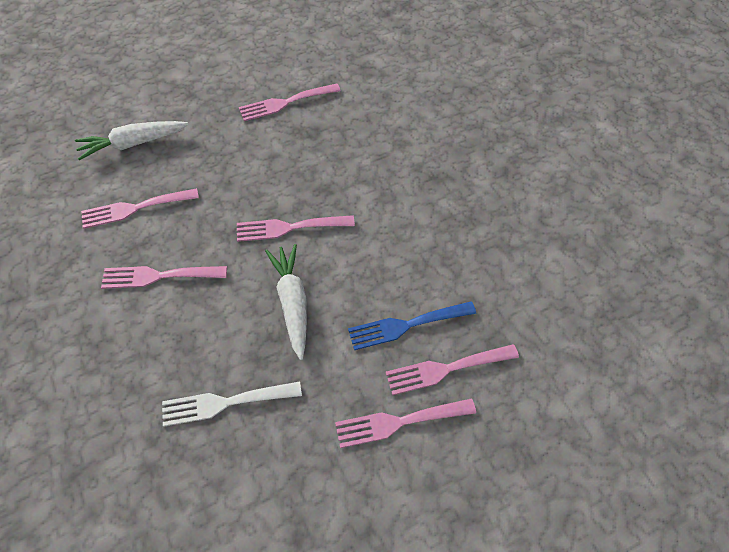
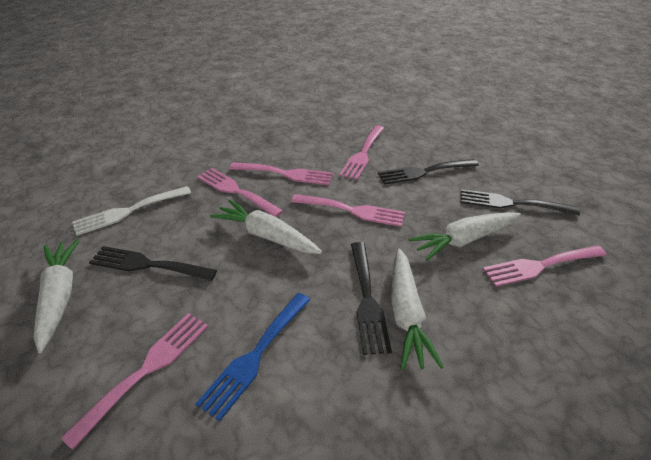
black fork: 0 -> 4
white carrot: 2 -> 4

